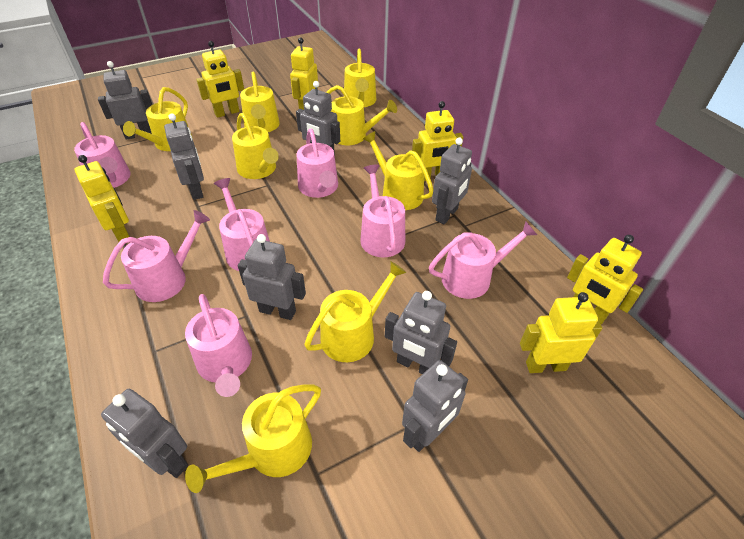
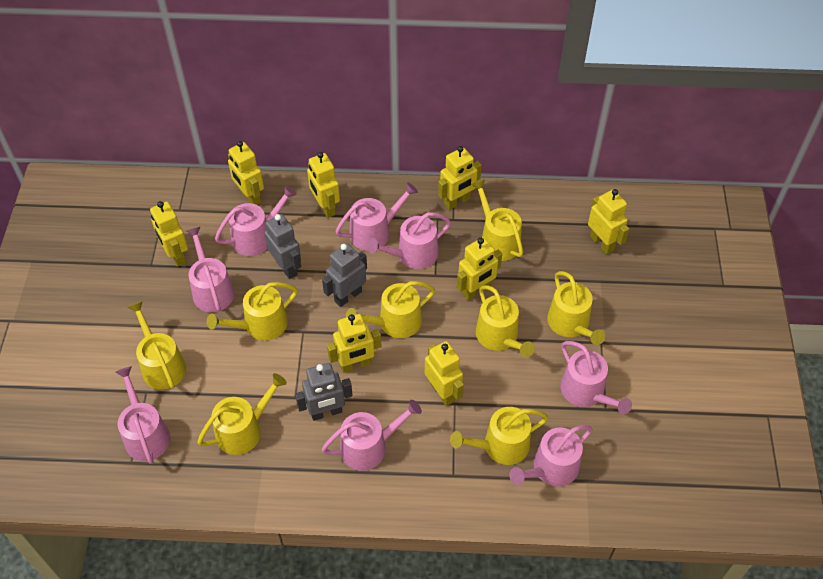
grey robot: 8 -> 3
pink watering can: 7 -> 8
yellow robot: 6 -> 8

